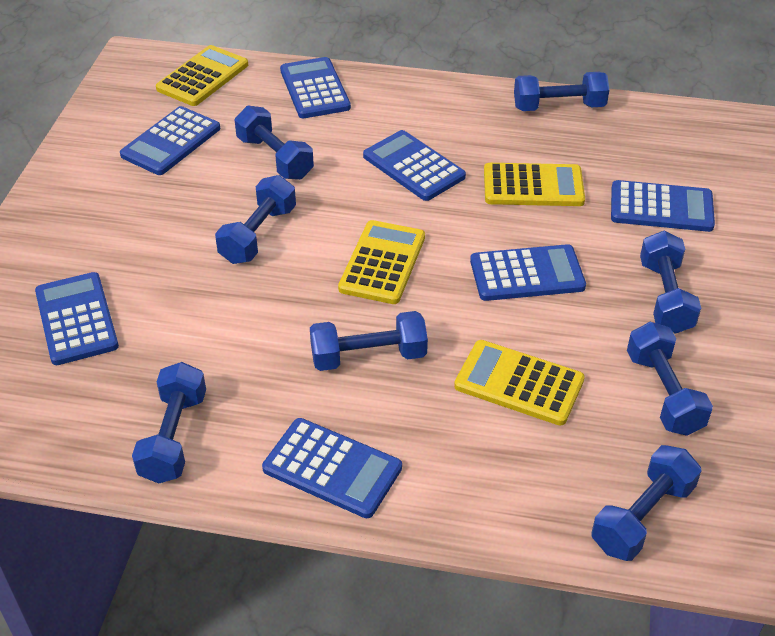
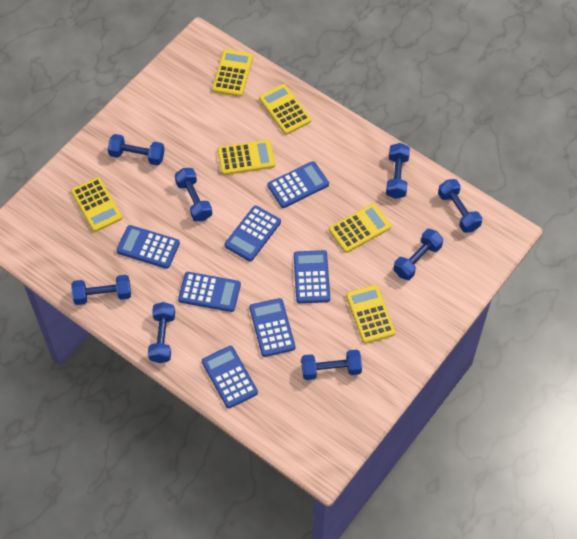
yellow calculator: 4 -> 6

